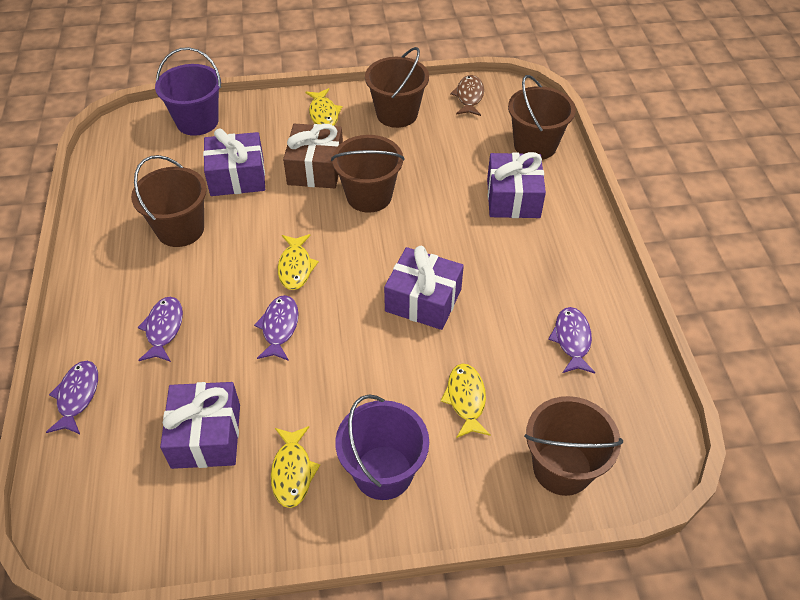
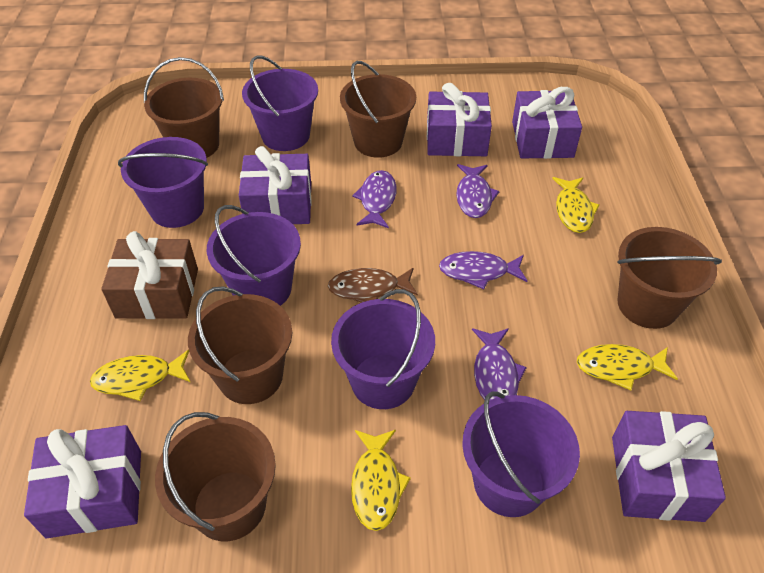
purple bucket: 2 -> 5
purple gift: 4 -> 5

